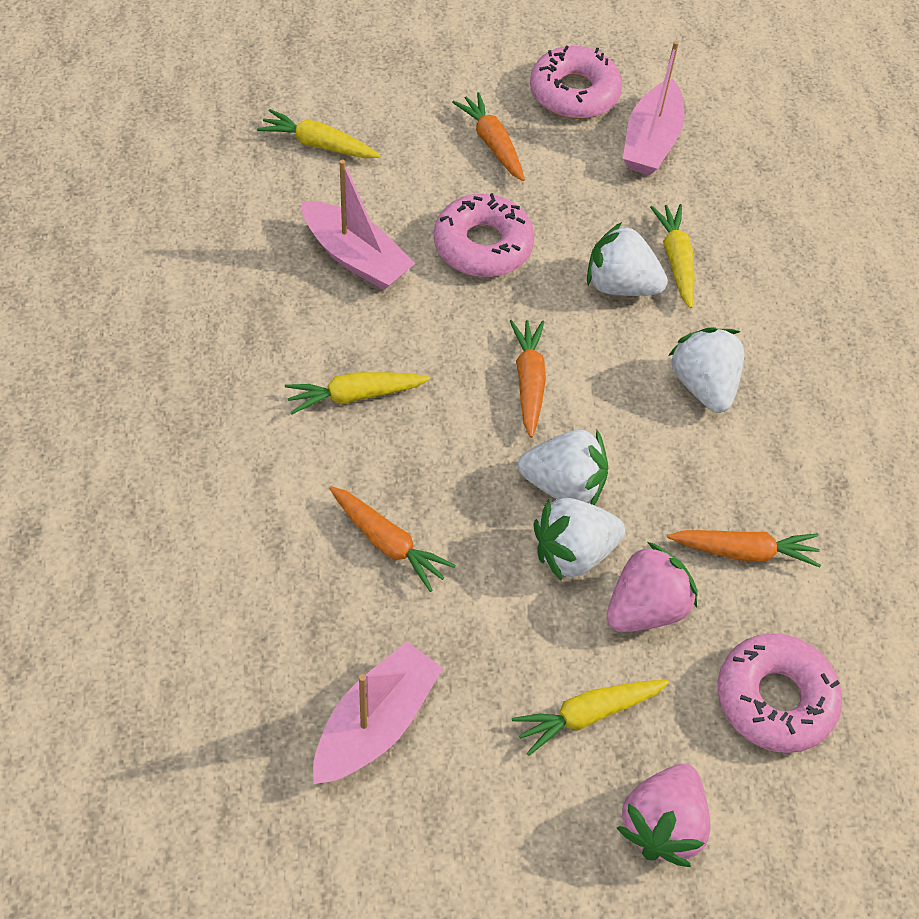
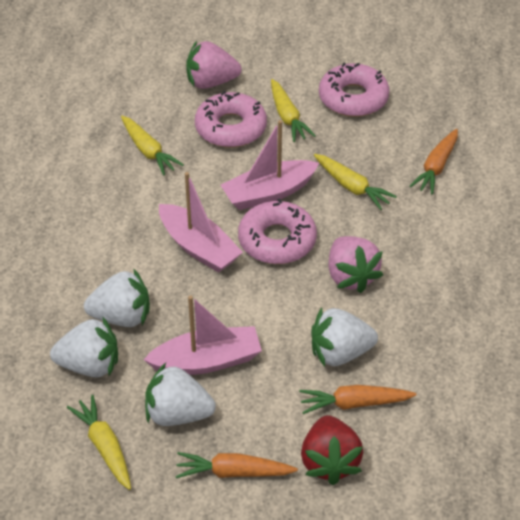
orange carrot: 4 -> 3
red strawberry: 0 -> 1

